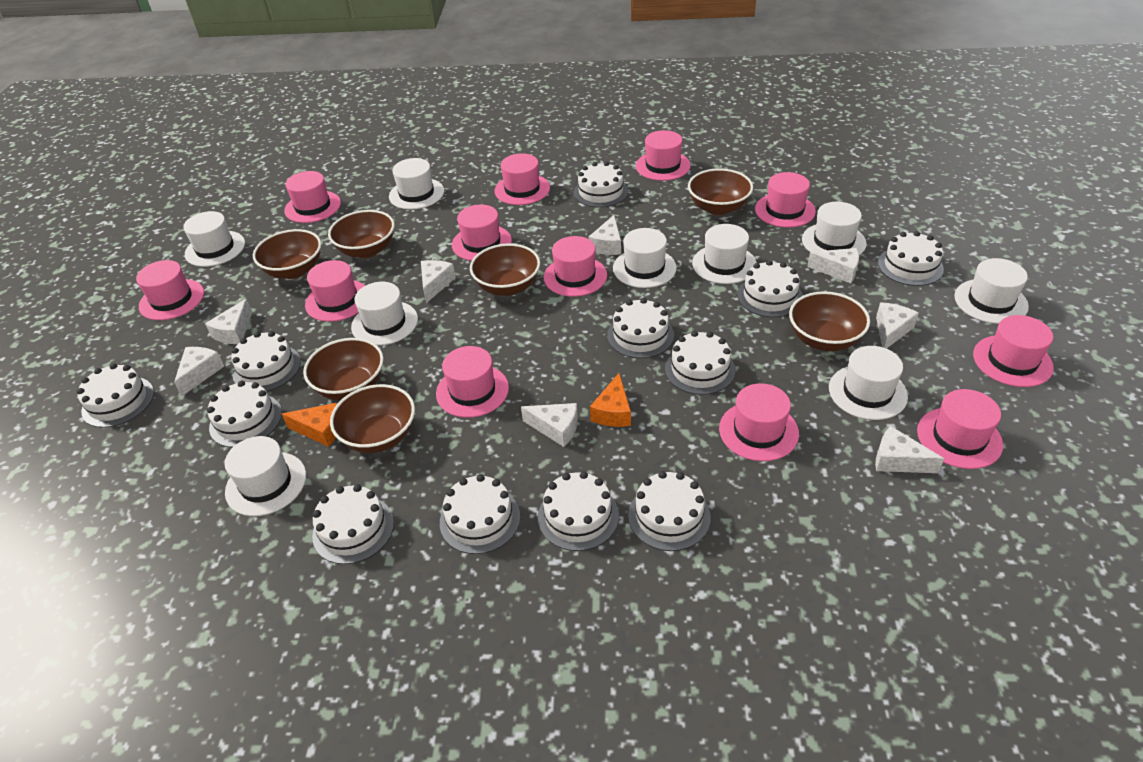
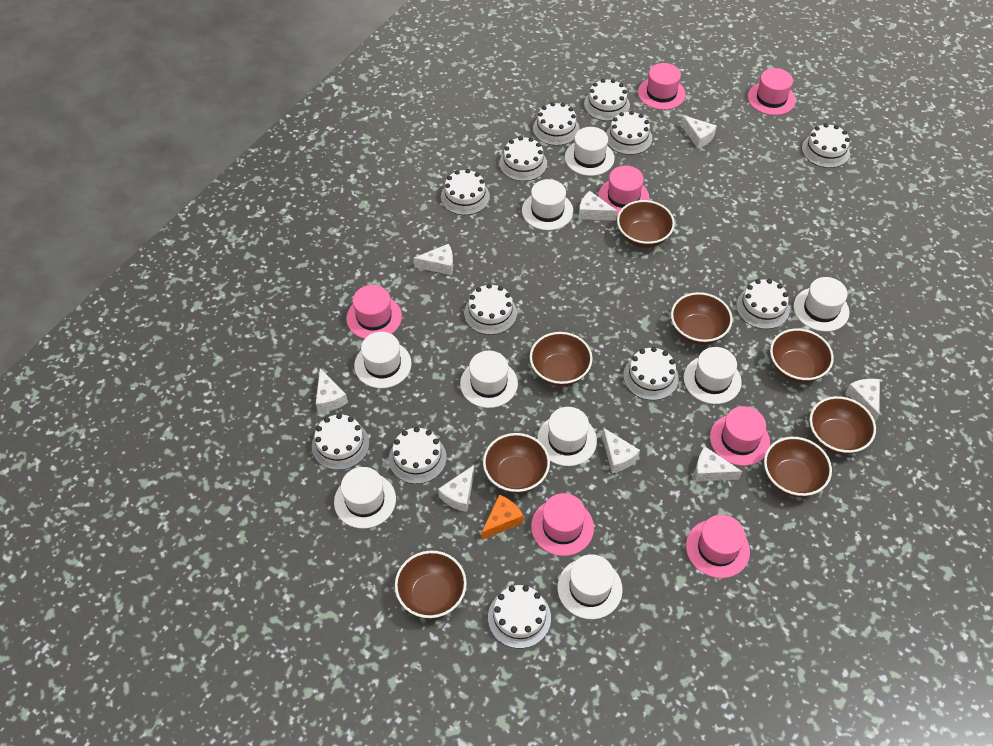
brown bowl: 7 -> 8
orange cheese: 2 -> 1
pink hat: 12 -> 7

